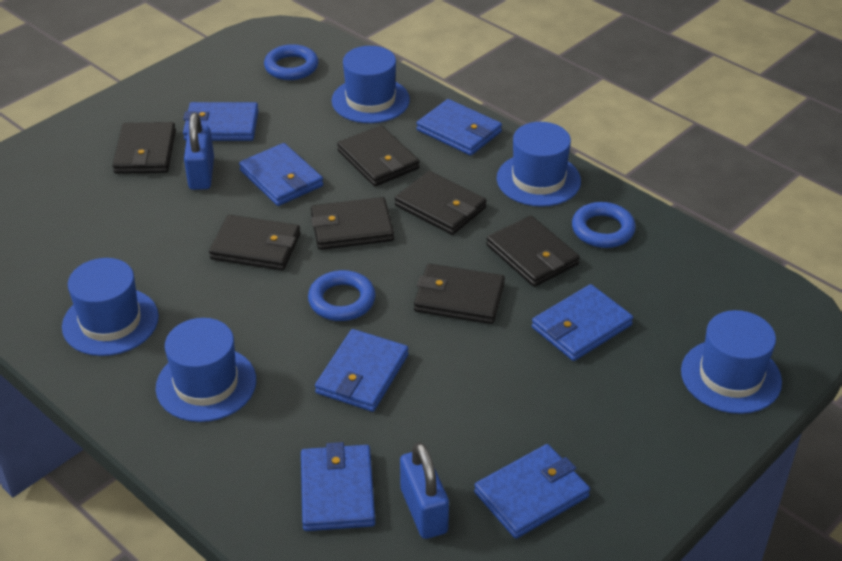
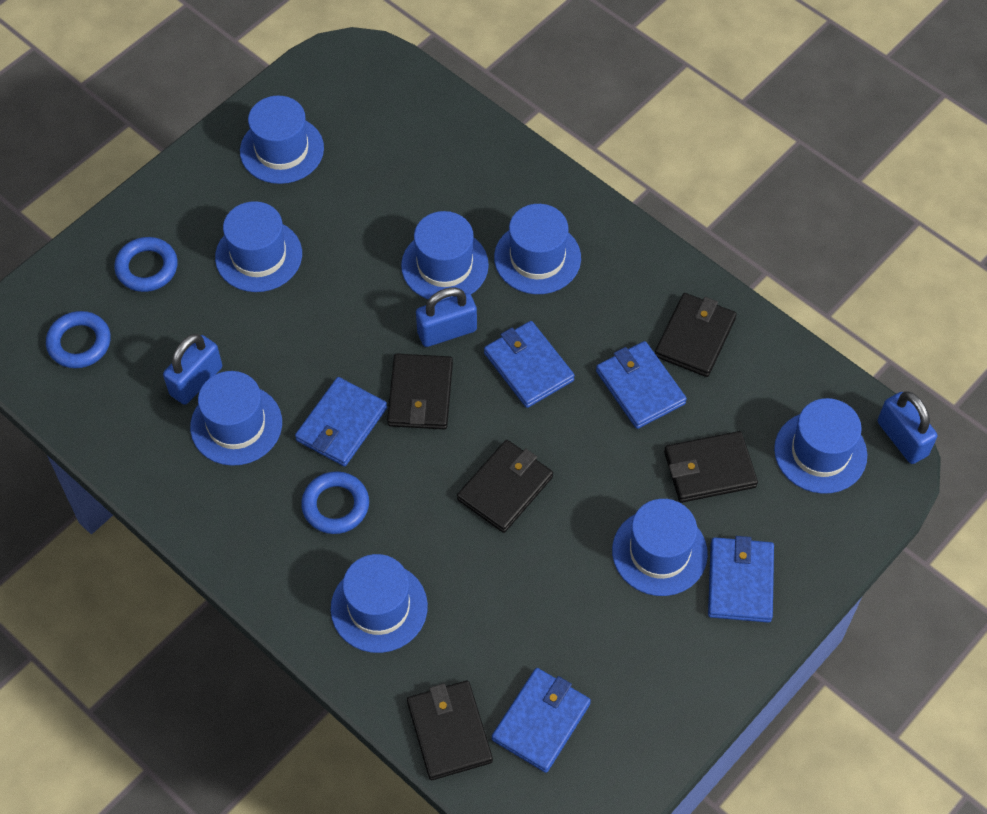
black wallet: 7 -> 5
blue hat: 5 -> 8
blue padlock: 2 -> 3
blue wallet: 7 -> 5

